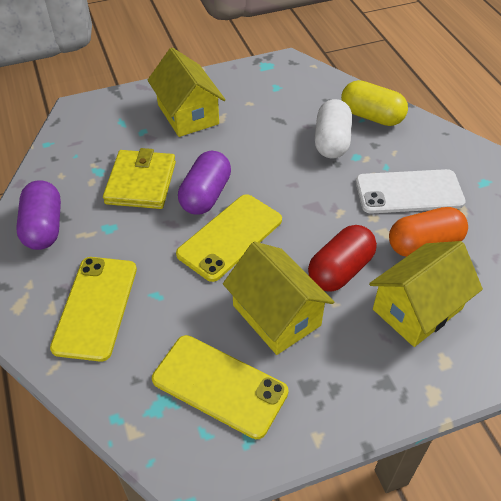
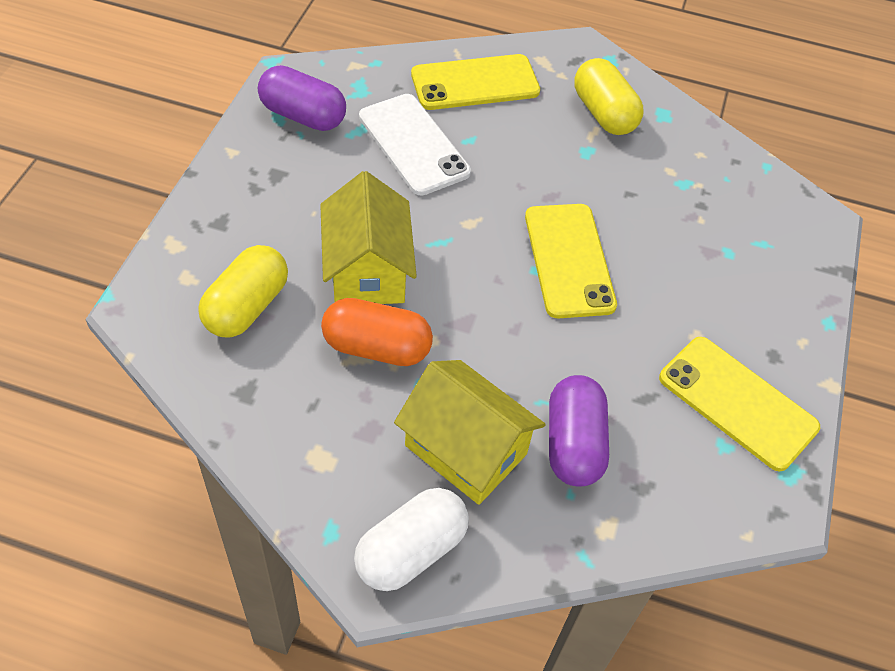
red capsule: 1 -> 0
yellow capsule: 1 -> 2
yellow house: 3 -> 2
yellow wallet: 1 -> 0

